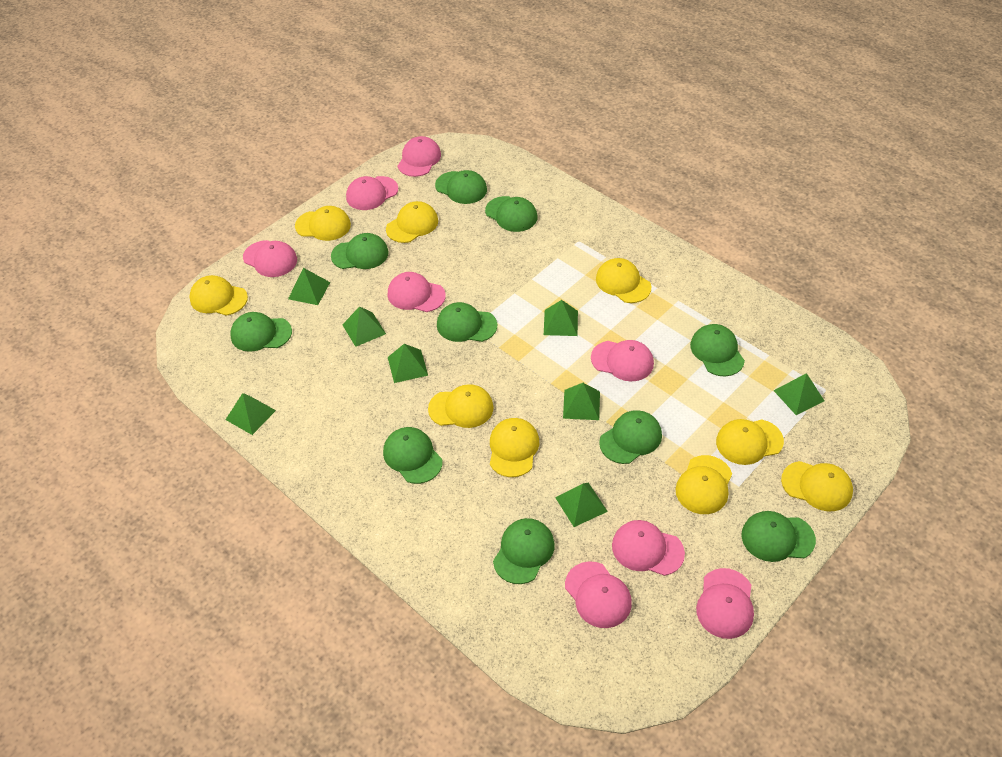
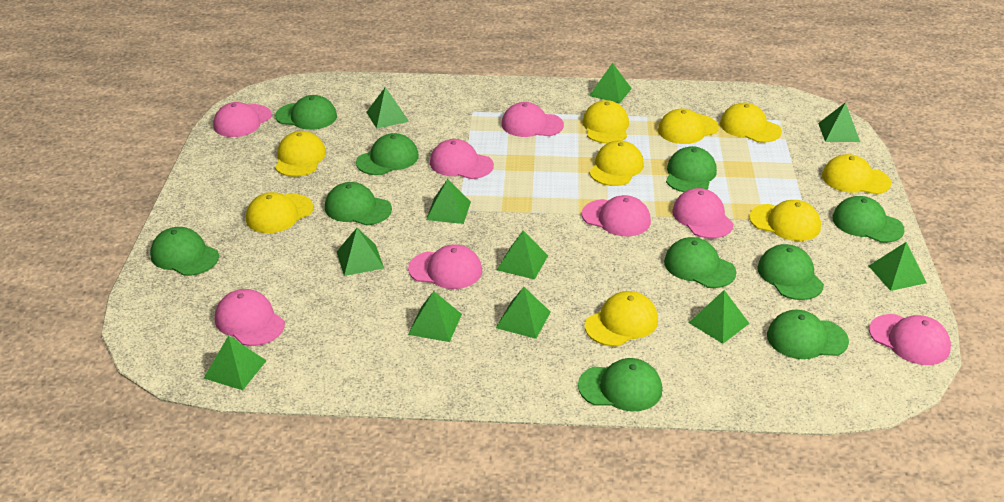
green pyramid: 8 -> 11

